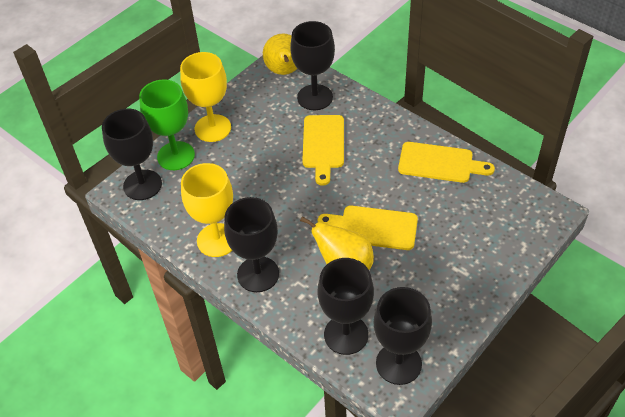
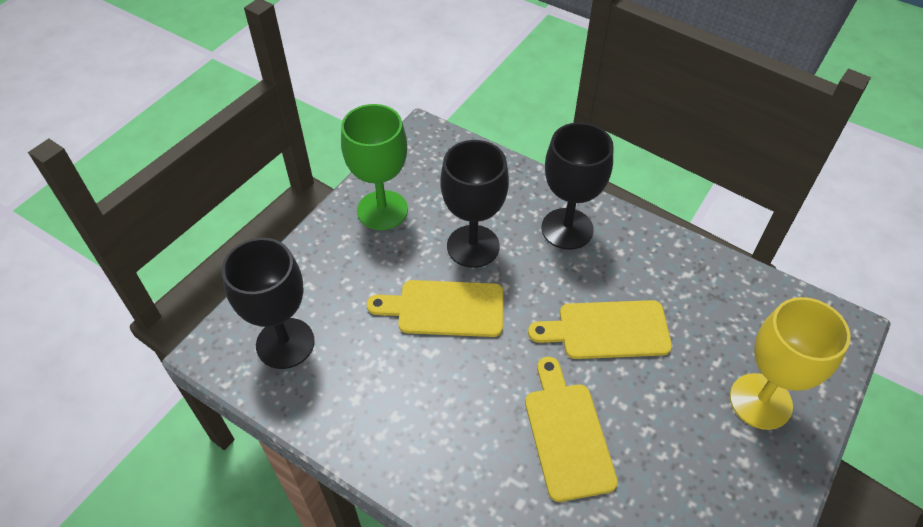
black goblet: 5 -> 3
yellow goblet: 2 -> 1
yellow pear: 2 -> 0

